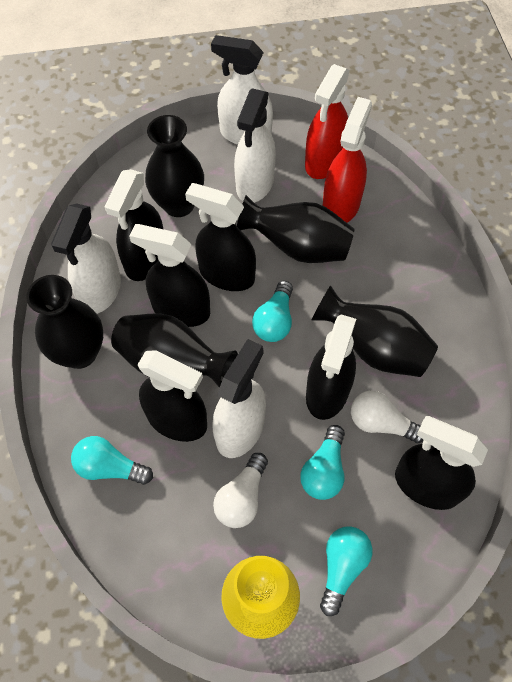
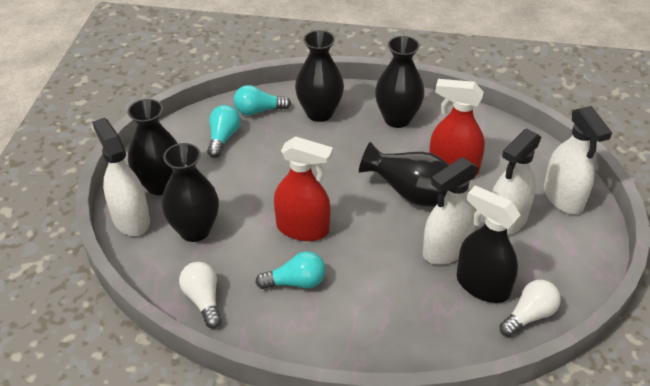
black spray bottle: 6 -> 1
turquoise light bulb: 4 -> 3
yellow vase: 1 -> 0

